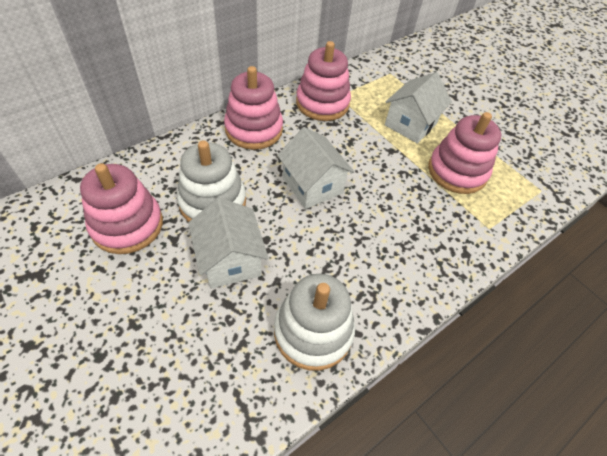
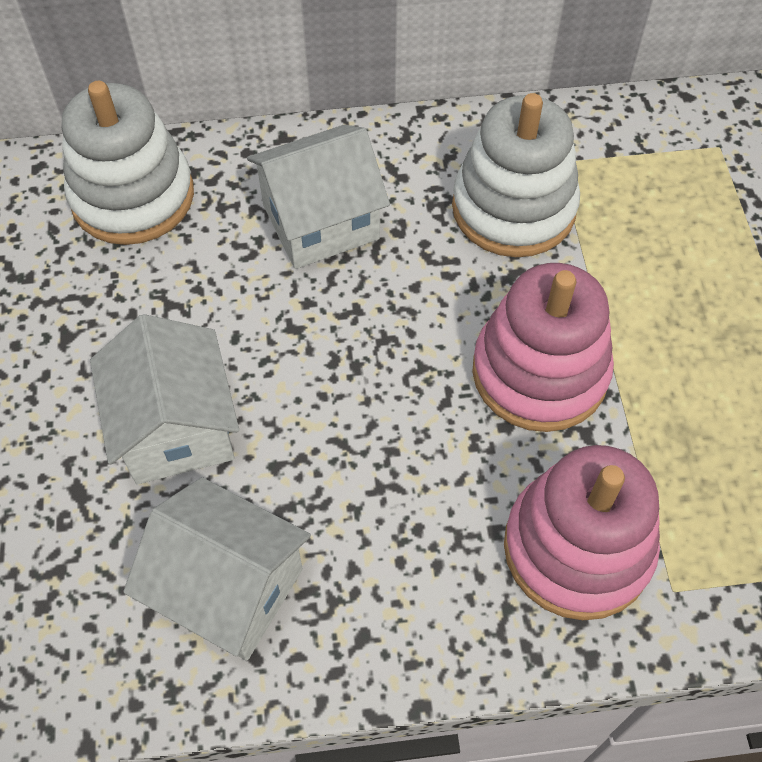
pink stacking toy: 4 -> 2

